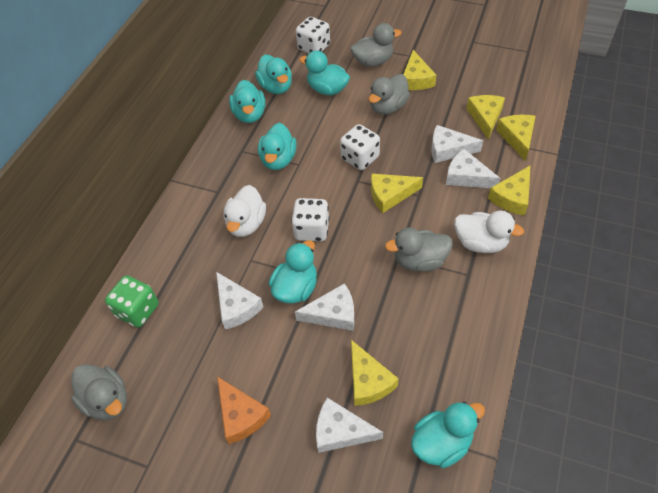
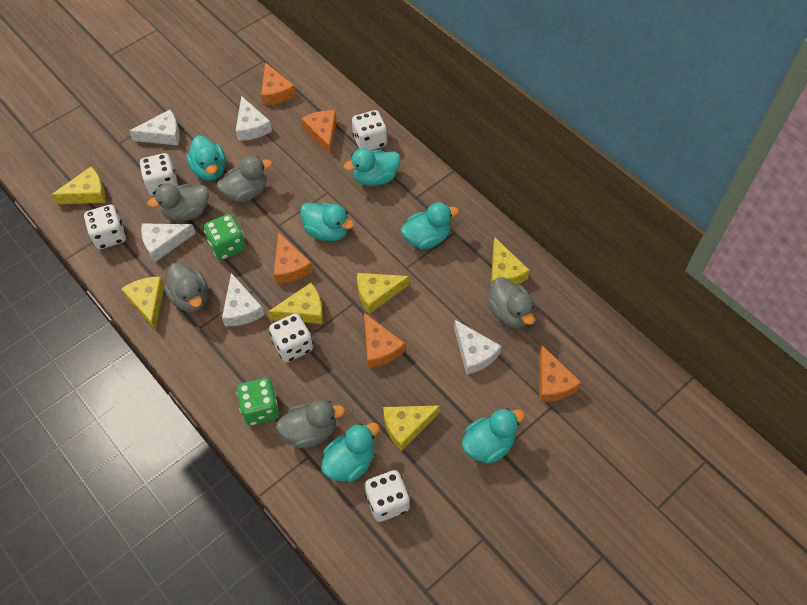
green dice: 1 -> 2
grey duck: 4 -> 5
orange cheese: 1 -> 5
white dice: 3 -> 5
white duck: 2 -> 0

